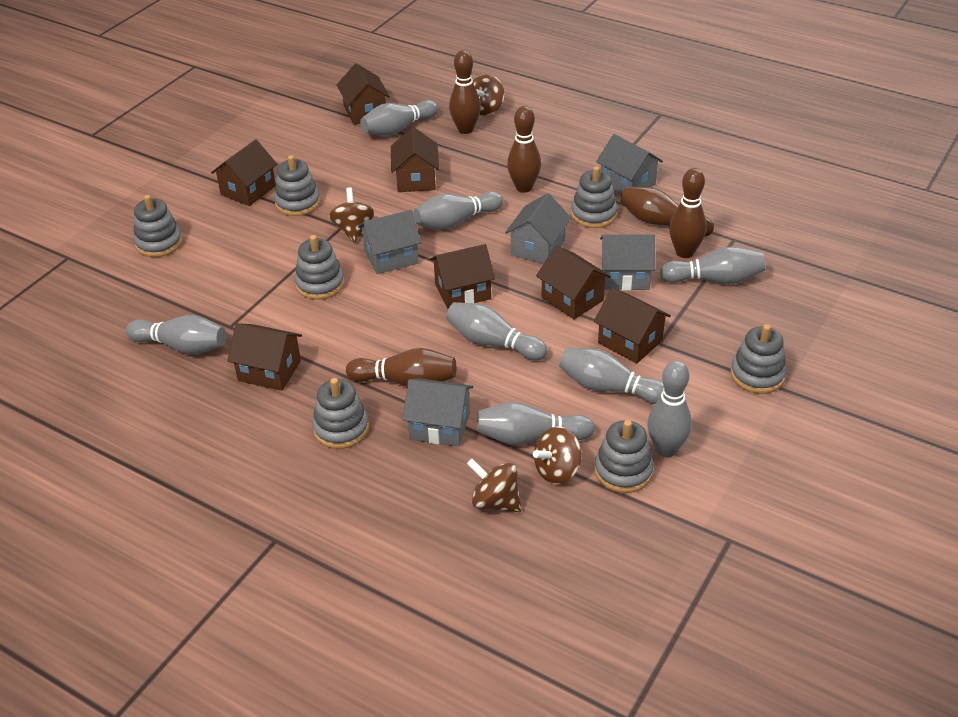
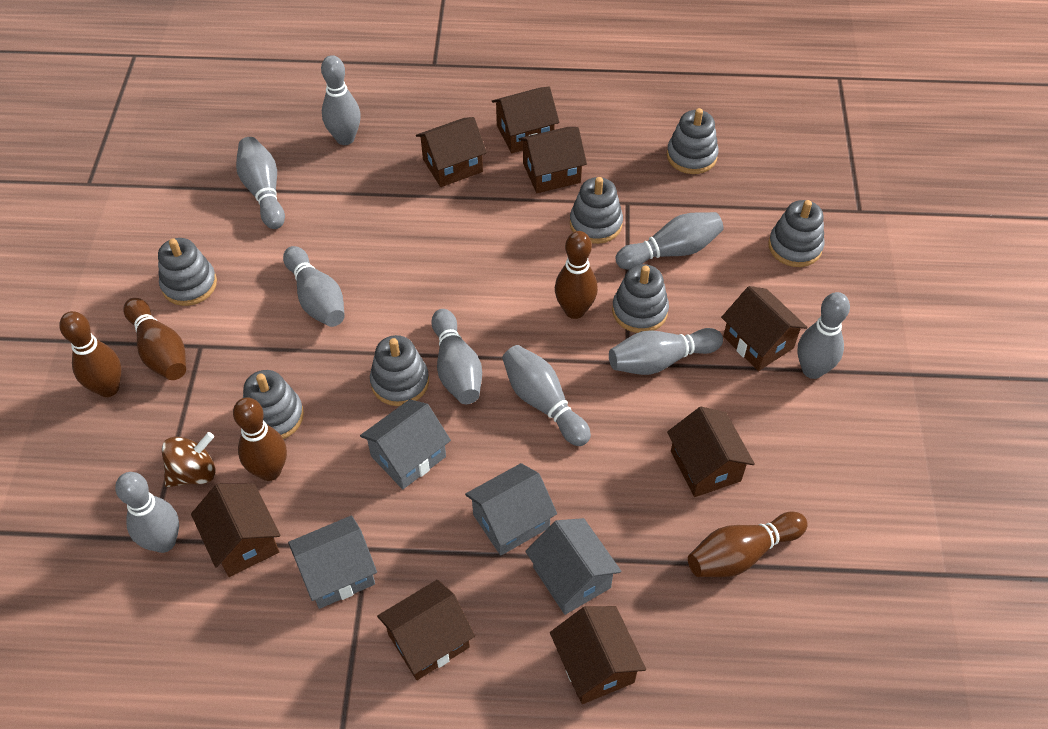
brown house: 7 -> 8
brown spinning top: 4 -> 1
grey bowling pin: 8 -> 9
grey house: 5 -> 4

